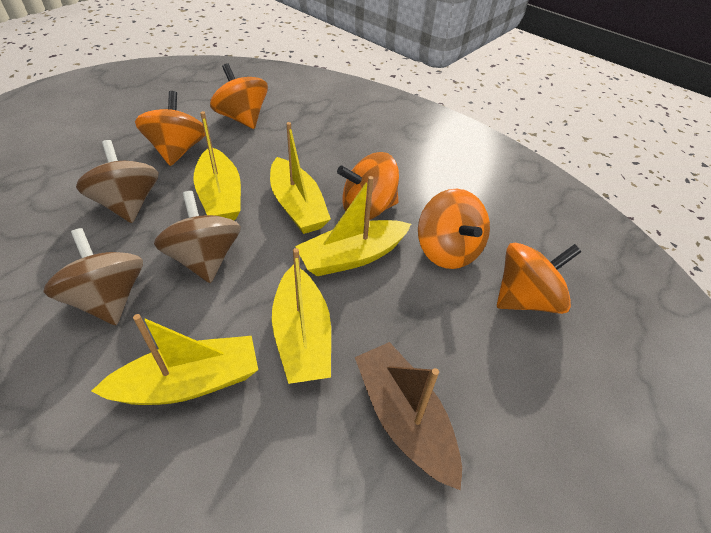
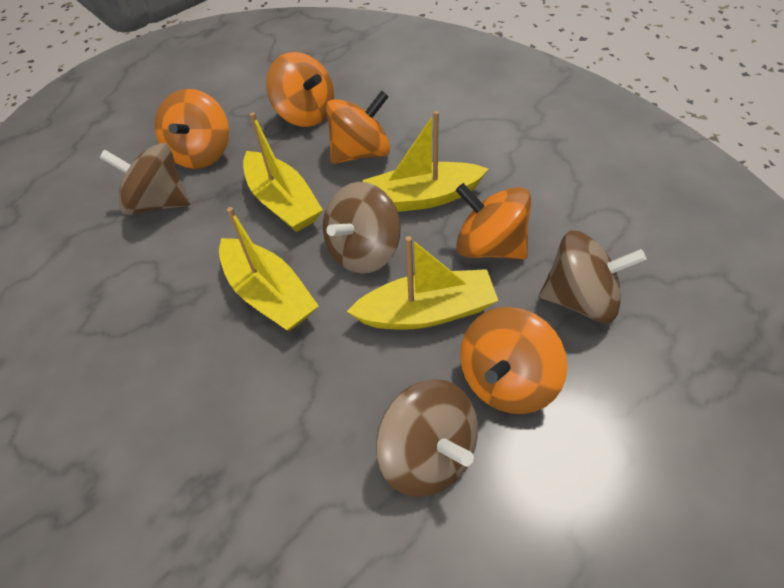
brown boat: 1 -> 0
brown spinning top: 3 -> 4
yellow boat: 5 -> 4

